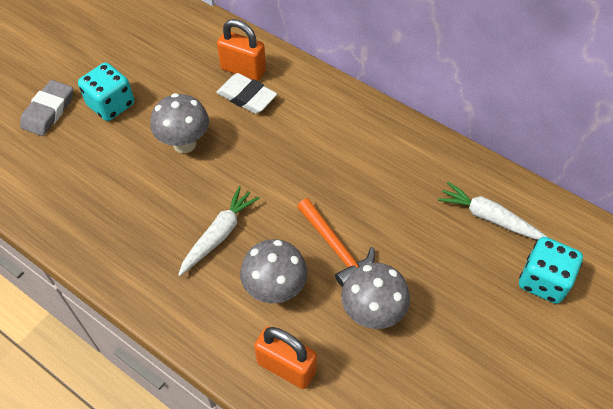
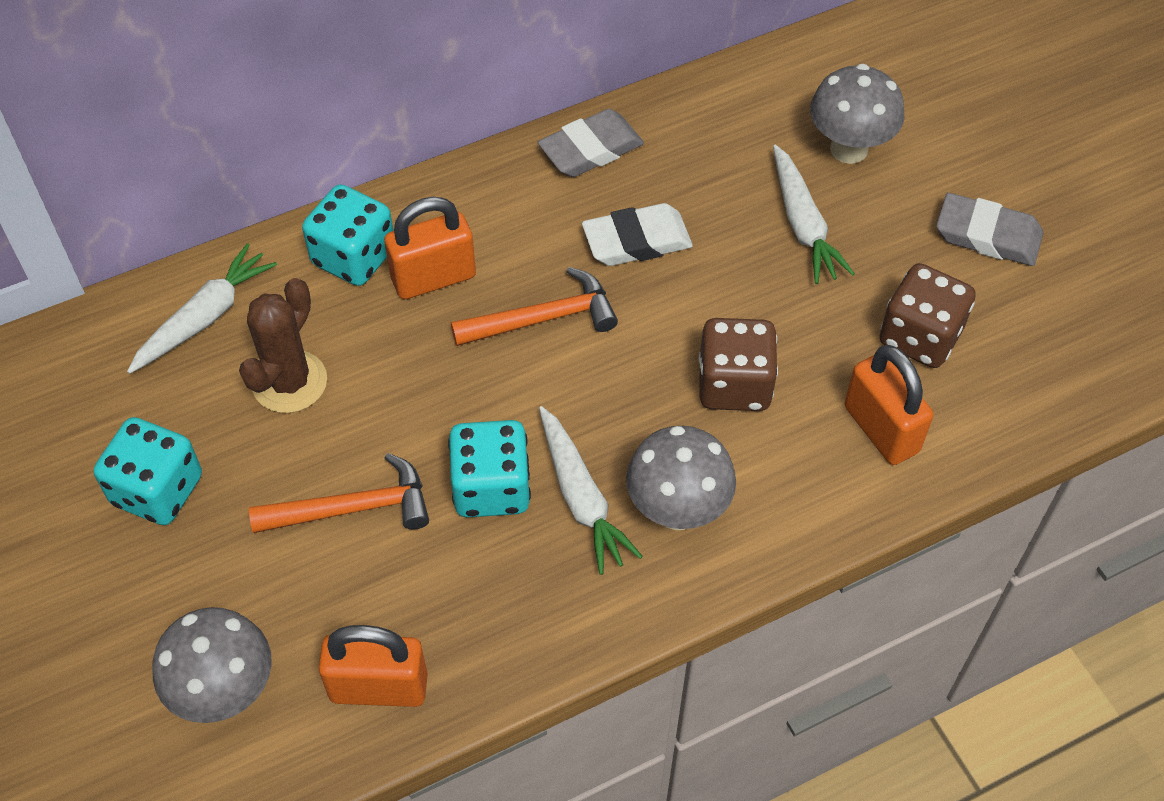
brown cactus: 0 -> 1
brown dice: 0 -> 2
grey eraser: 1 -> 2
orange hammer: 1 -> 2
orange padlock: 2 -> 3
turquoise dice: 2 -> 3
white carrot: 2 -> 3

